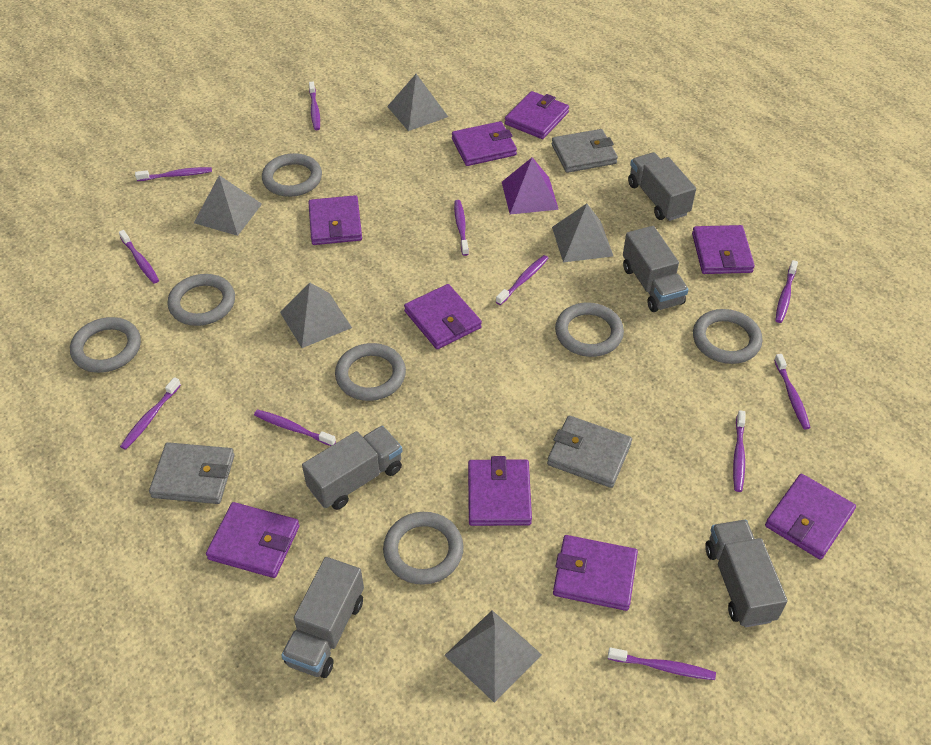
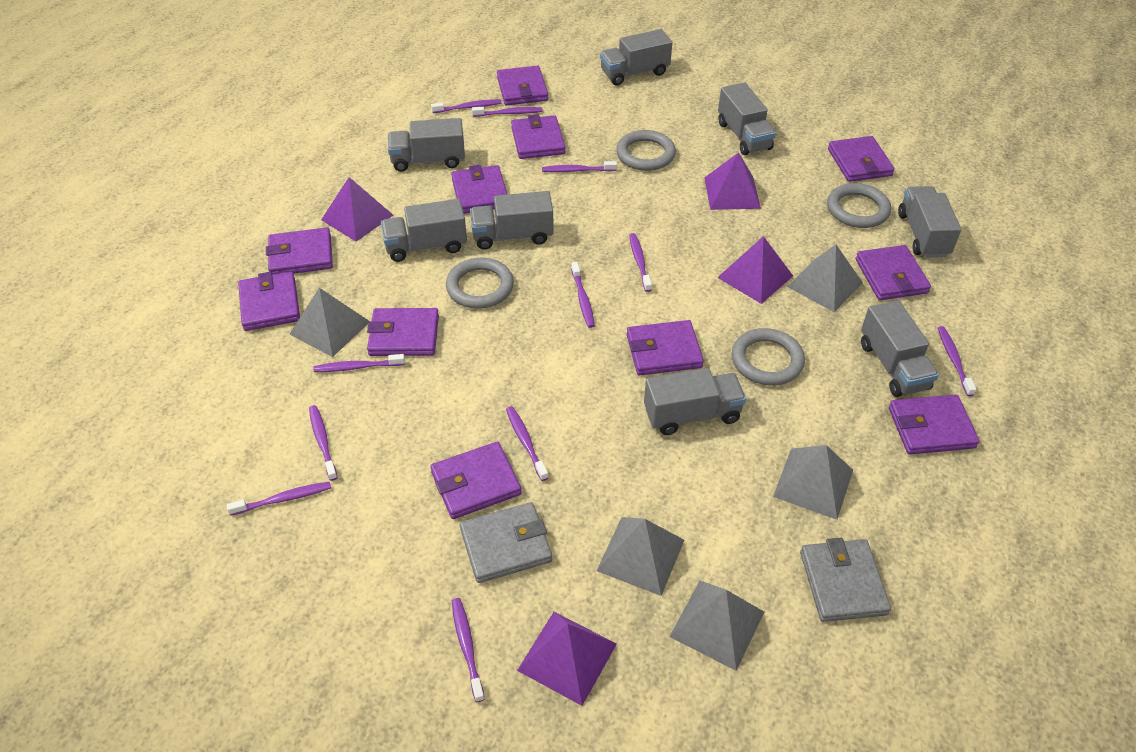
grey ring: 7 -> 4
grey truck: 5 -> 8
grey wallet: 3 -> 2
purple pyramid: 1 -> 4
purple wallet: 9 -> 11

